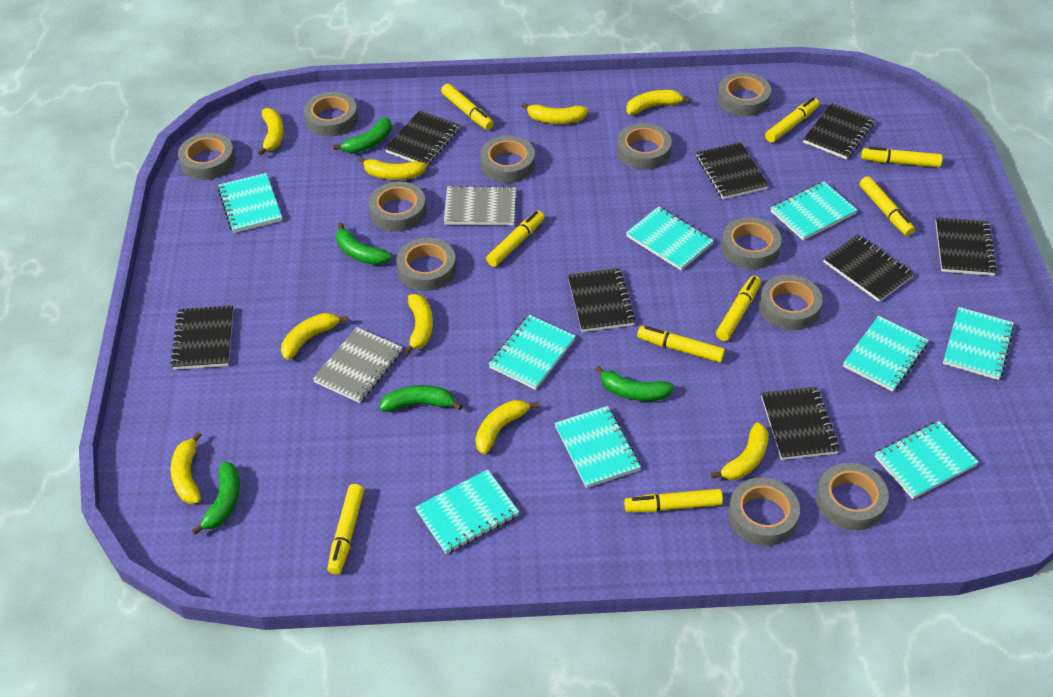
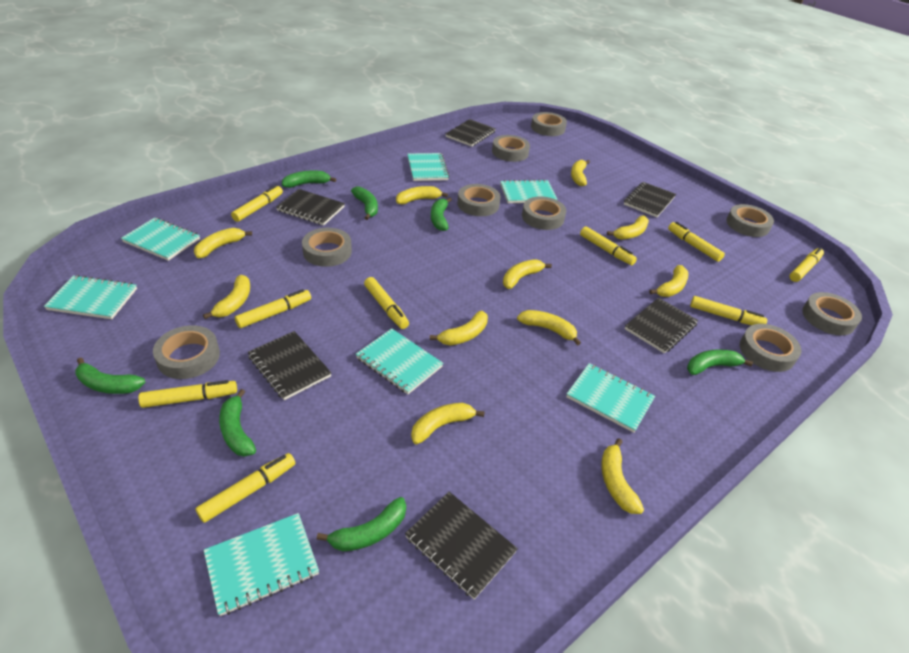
black notebook: 8 -> 6
green banana: 5 -> 7
grey notebook: 2 -> 0
grey tape: 11 -> 9
turquoise notebook: 9 -> 7
yellow banana: 9 -> 11

